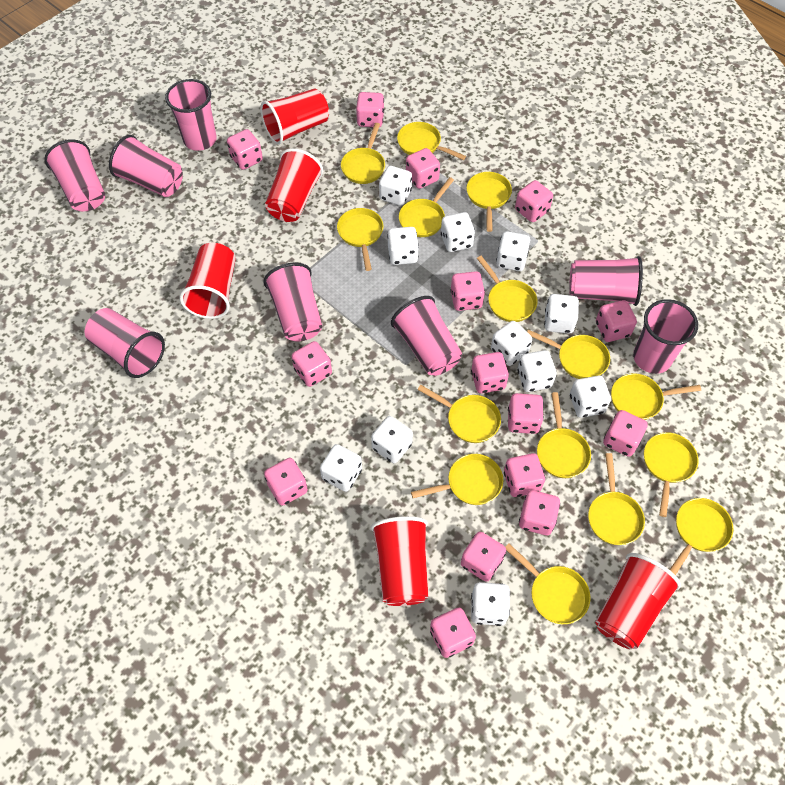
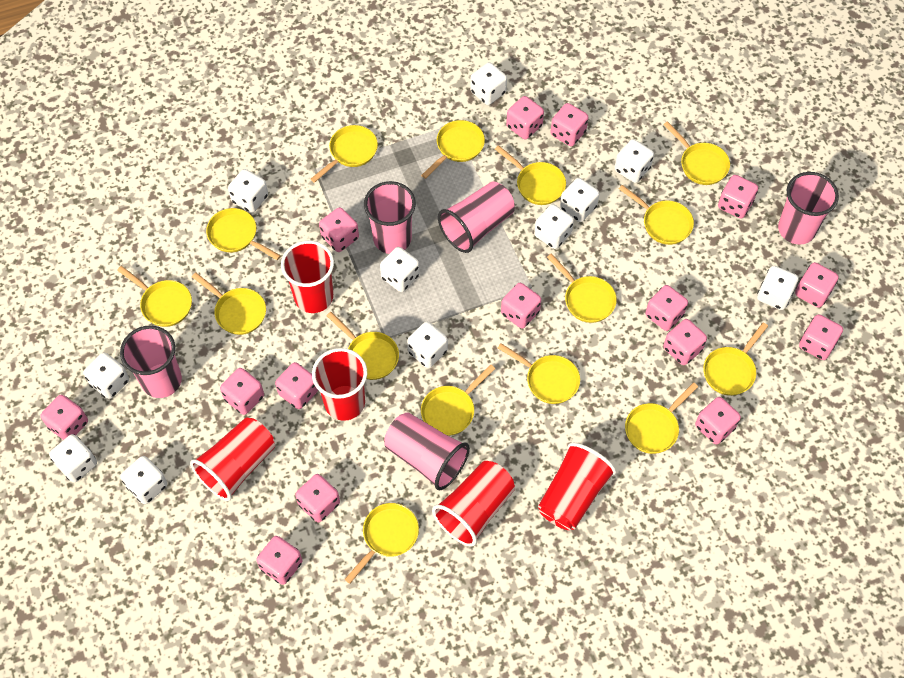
pink cup: 8 -> 5

